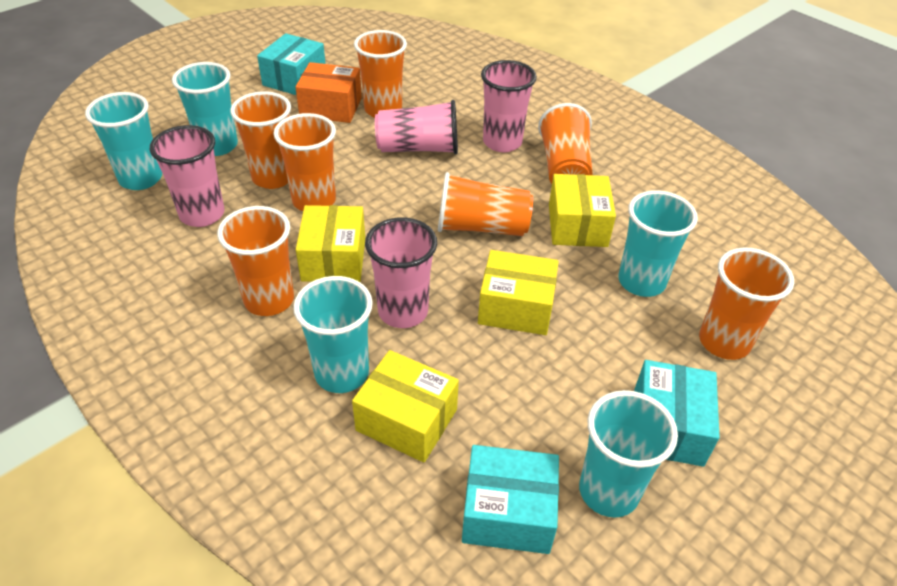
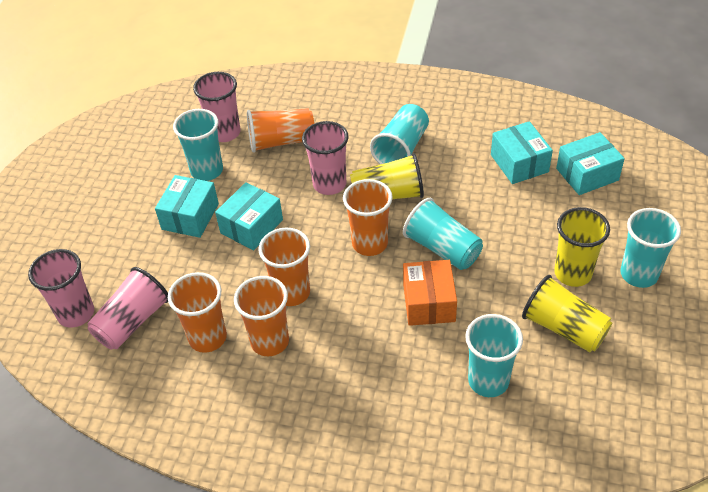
orange cup: 7 -> 5
turquoise box: 3 -> 4
yellow box: 4 -> 0
yellow cup: 0 -> 3

